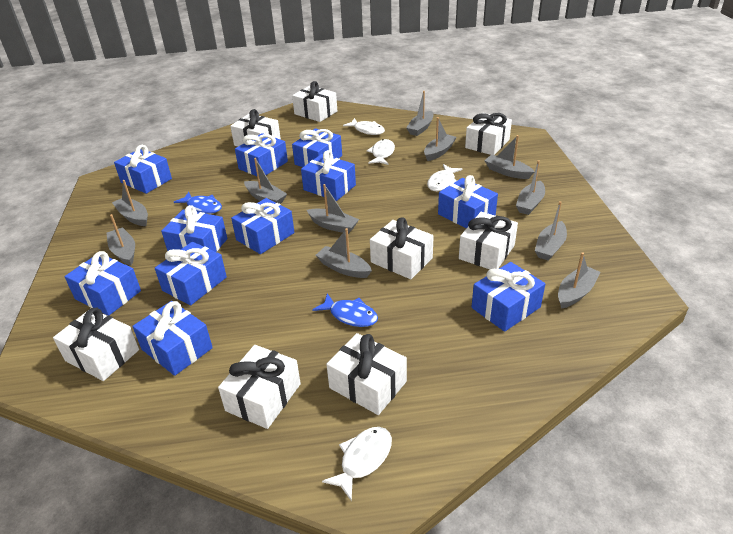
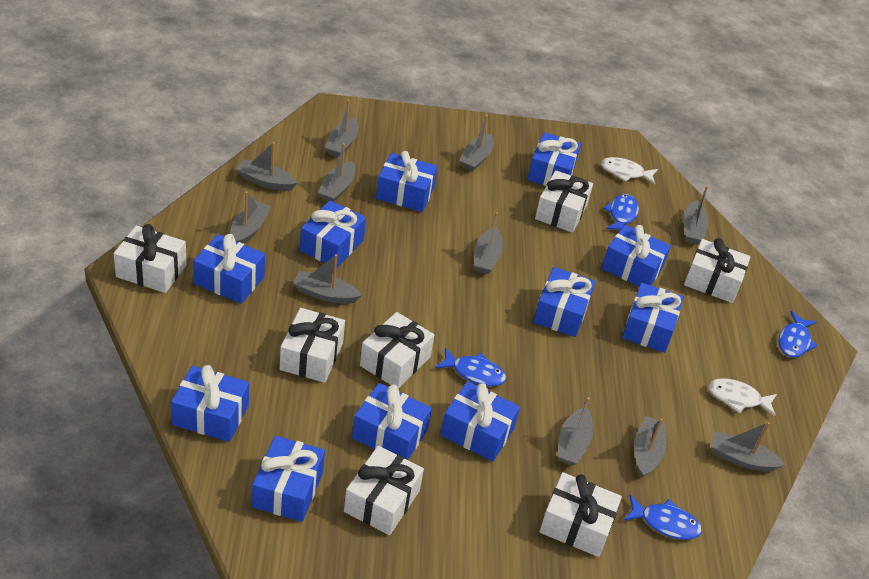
blue fish: 2 -> 4
white fish: 4 -> 2
white gift: 8 -> 7

